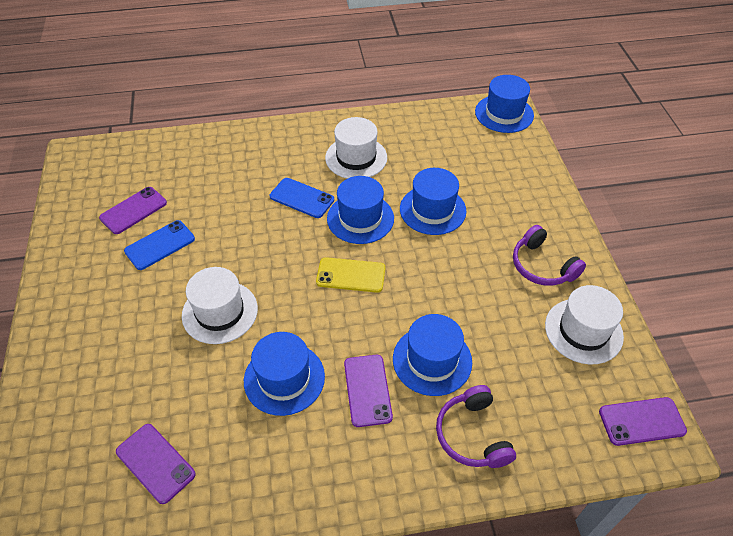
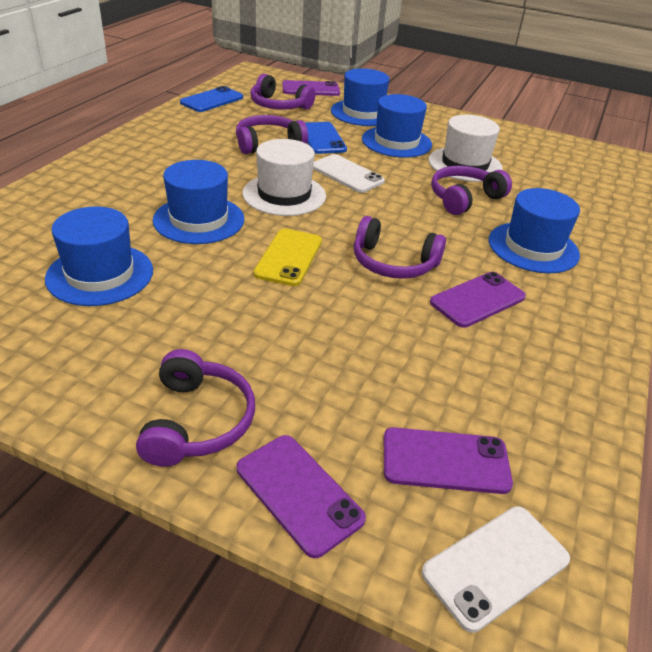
purple headphones: 2 -> 5
white hat: 3 -> 2
white phone: 0 -> 2

